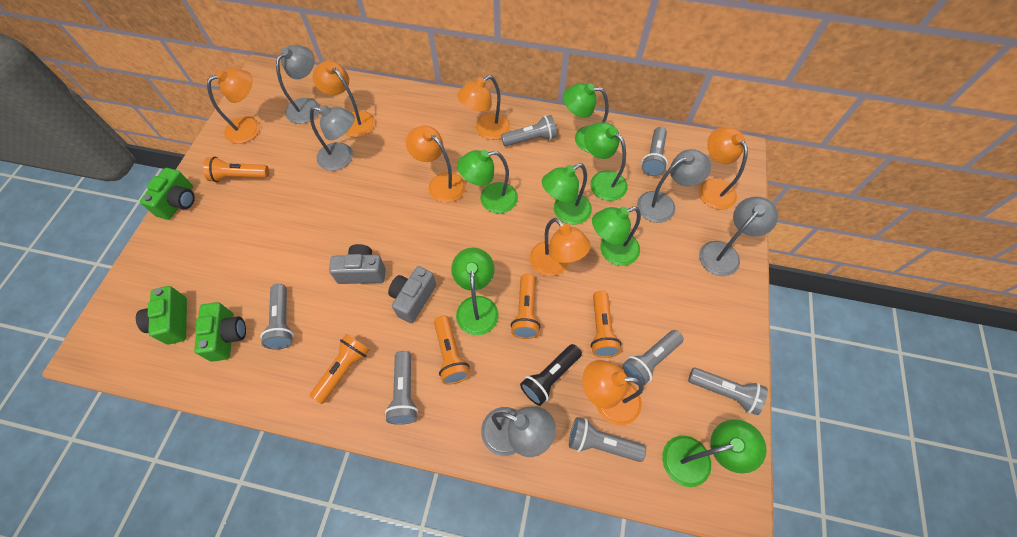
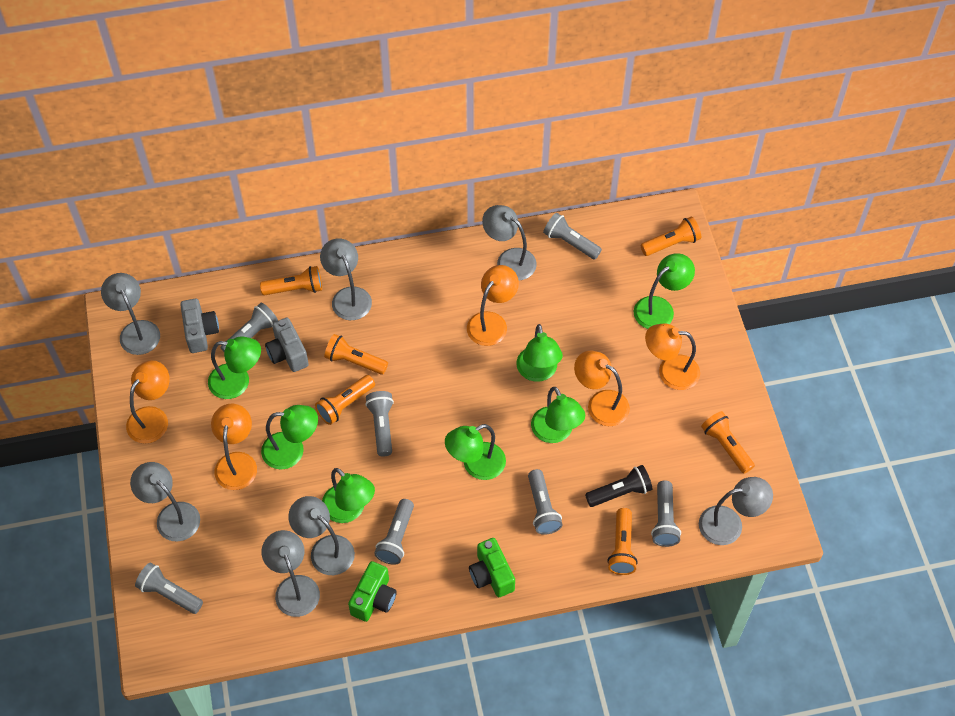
green camera: 3 -> 2
grey lamp: 5 -> 7
orange flashlight: 5 -> 6
orange lamp: 7 -> 5

